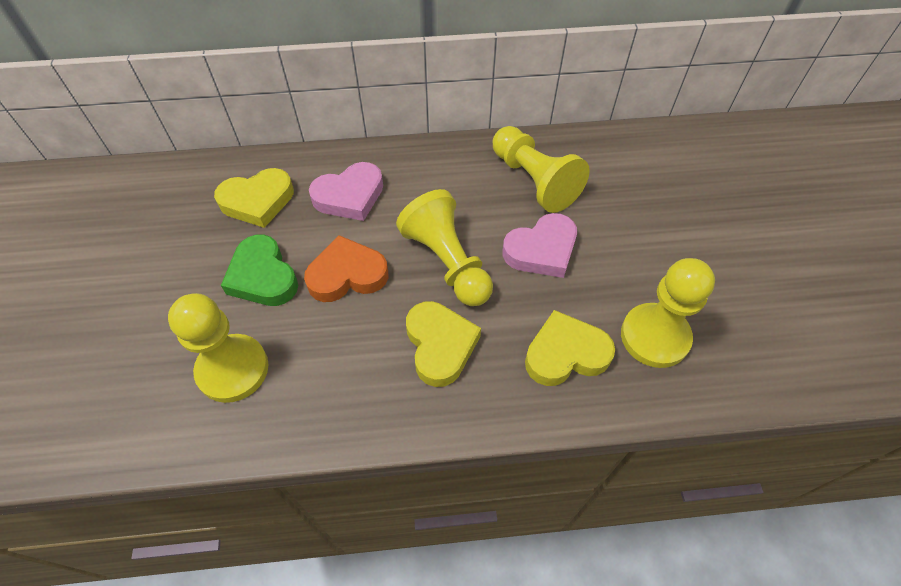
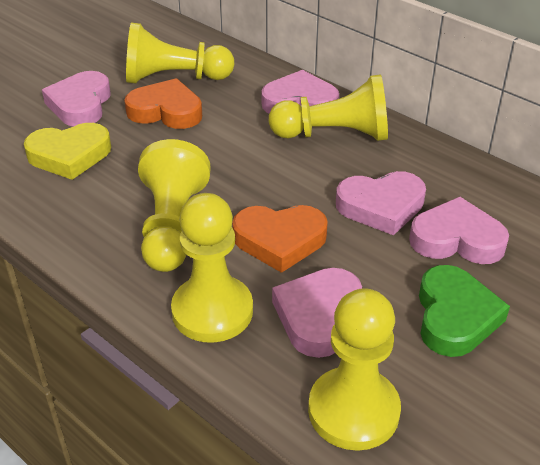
orange heart: 1 -> 2
pink heart: 2 -> 5
yellow heart: 3 -> 1
yellow pawn: 4 -> 5

